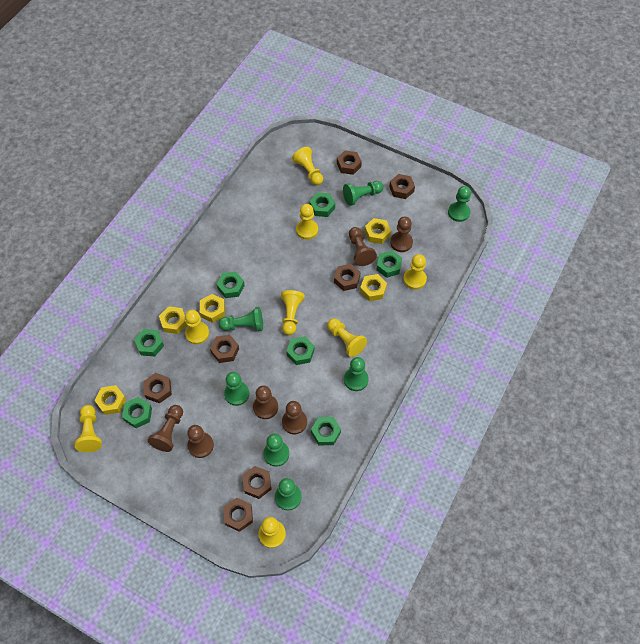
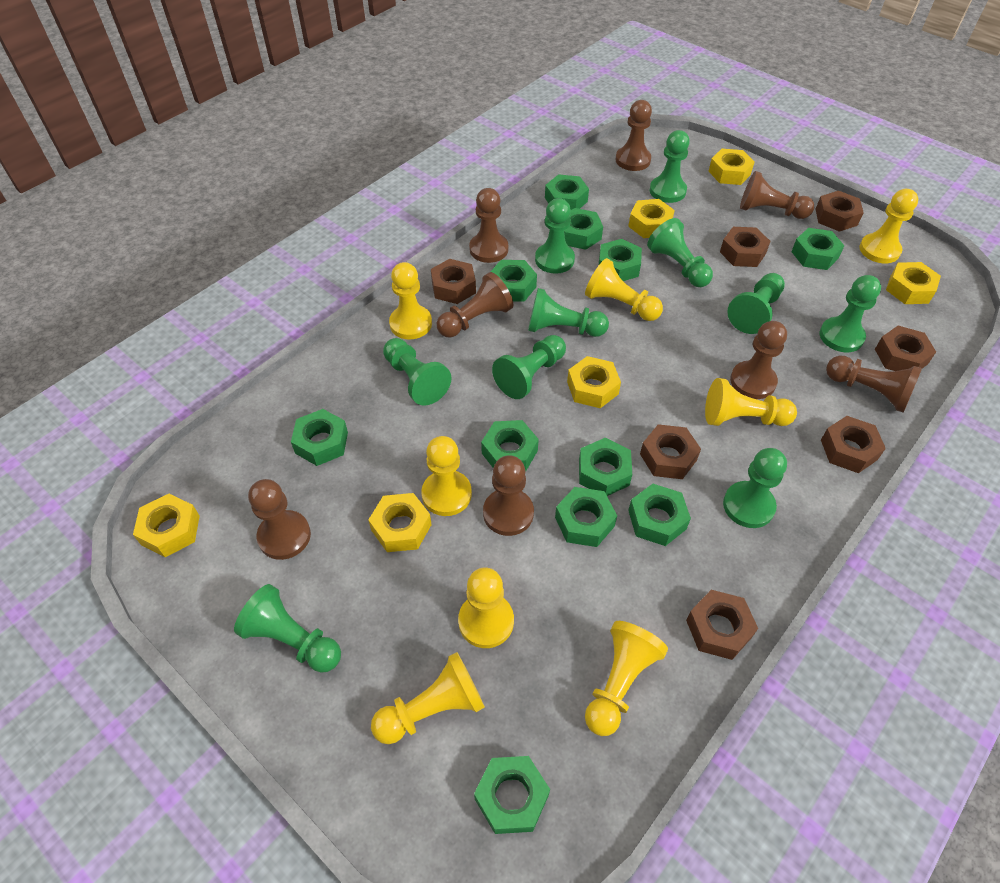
brown pawn: 6 -> 8
green nut: 7 -> 11
green pawn: 7 -> 10
yellow nut: 5 -> 6

